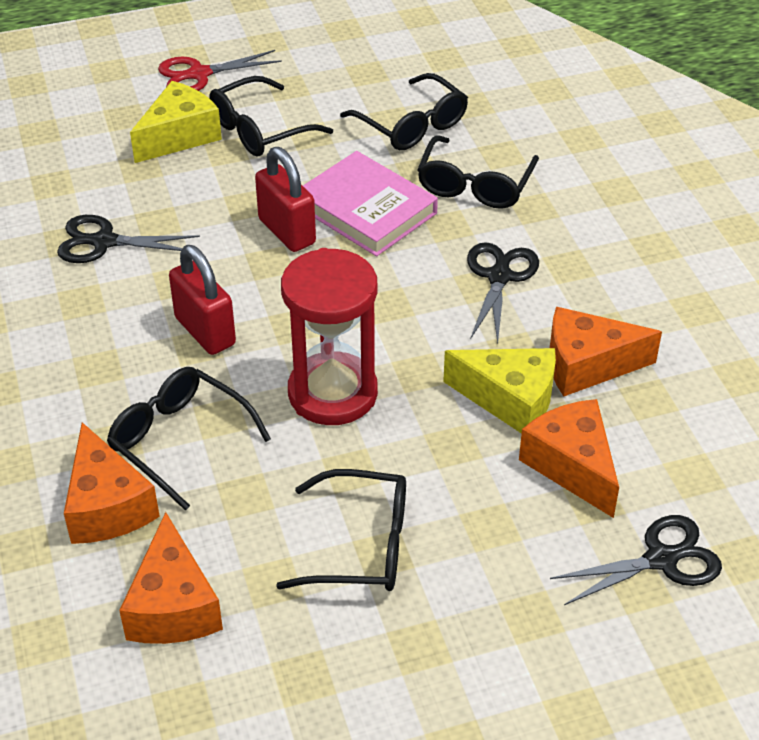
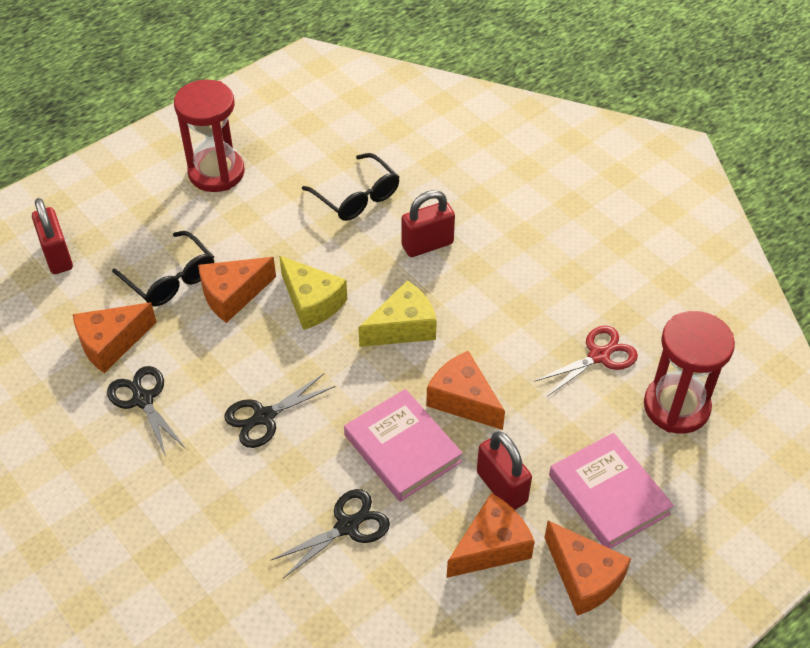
black glasses: 5 -> 2
orange cheese: 4 -> 5
pink book: 1 -> 2
red hourglass: 1 -> 2
red padlock: 2 -> 3

